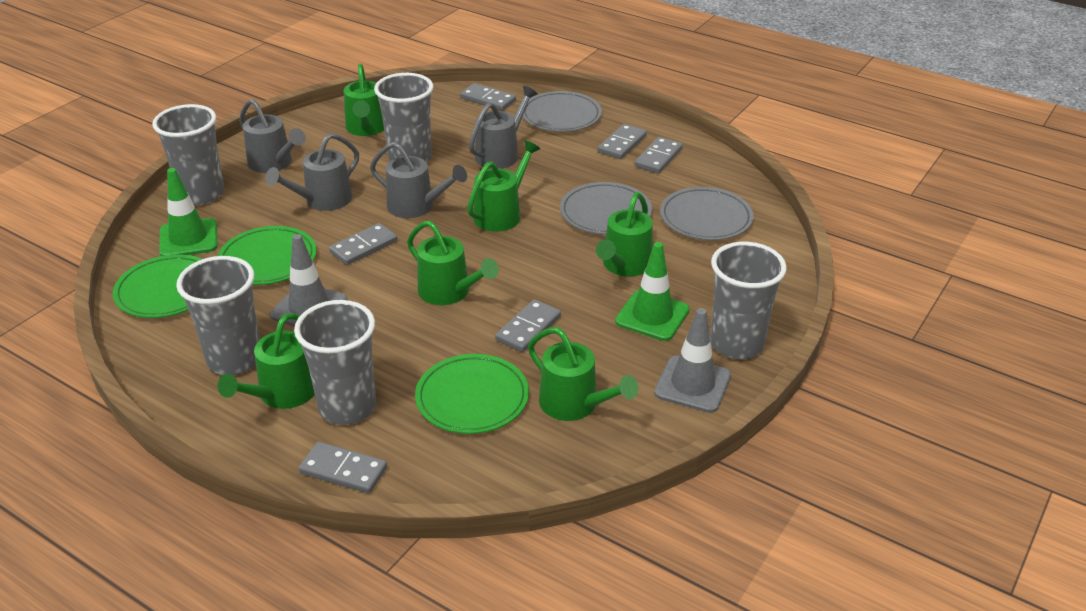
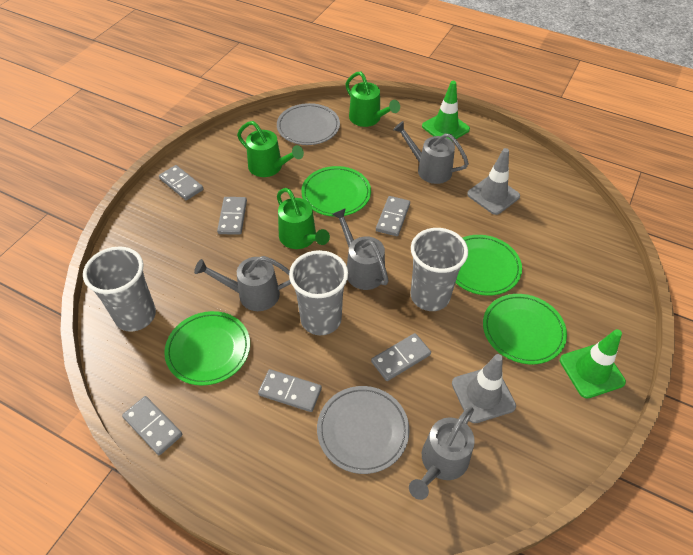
green plate: 3 -> 4
green watering can: 6 -> 3
grey cup: 5 -> 3
grey plate: 3 -> 2

